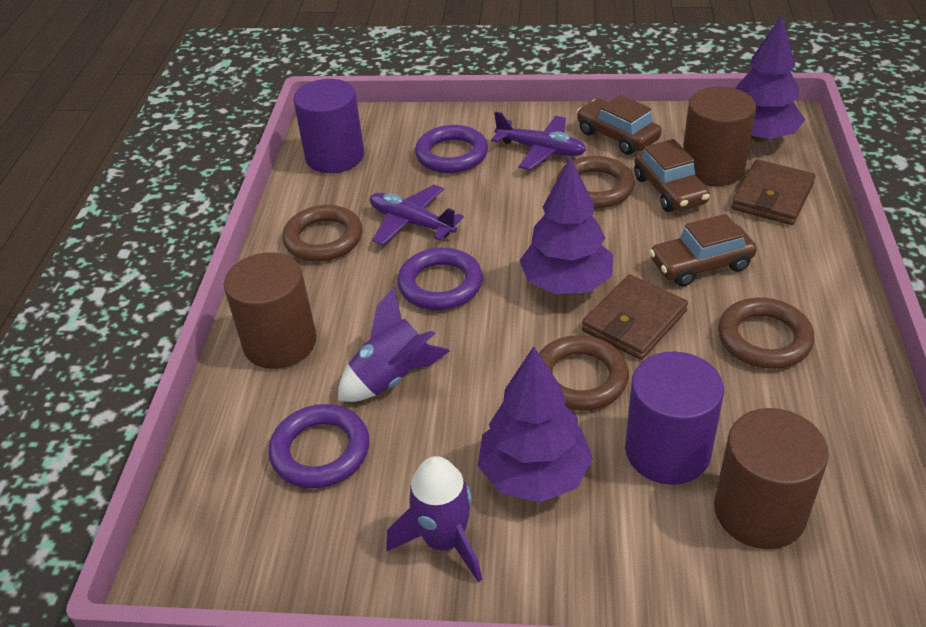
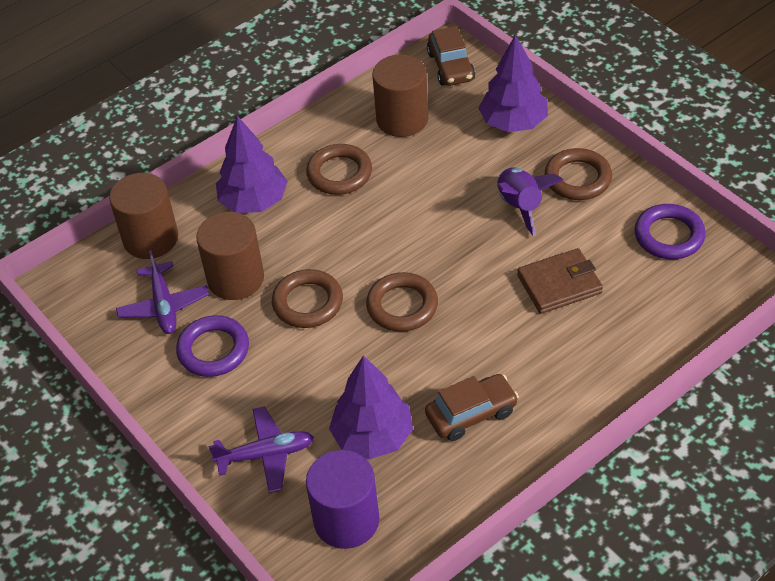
brown car: 3 -> 2
brown wallet: 2 -> 1
purple cylinder: 2 -> 1
purple ring: 3 -> 2
purple rocket: 2 -> 1

